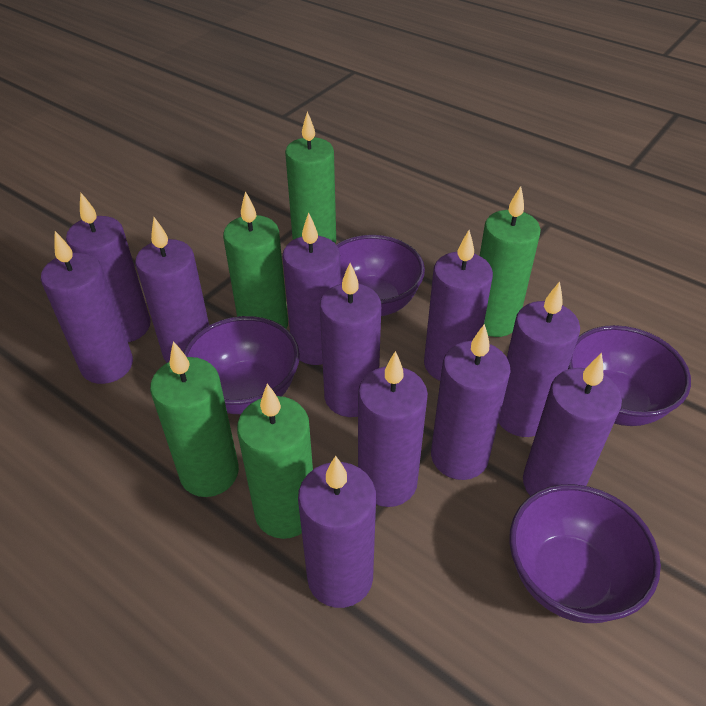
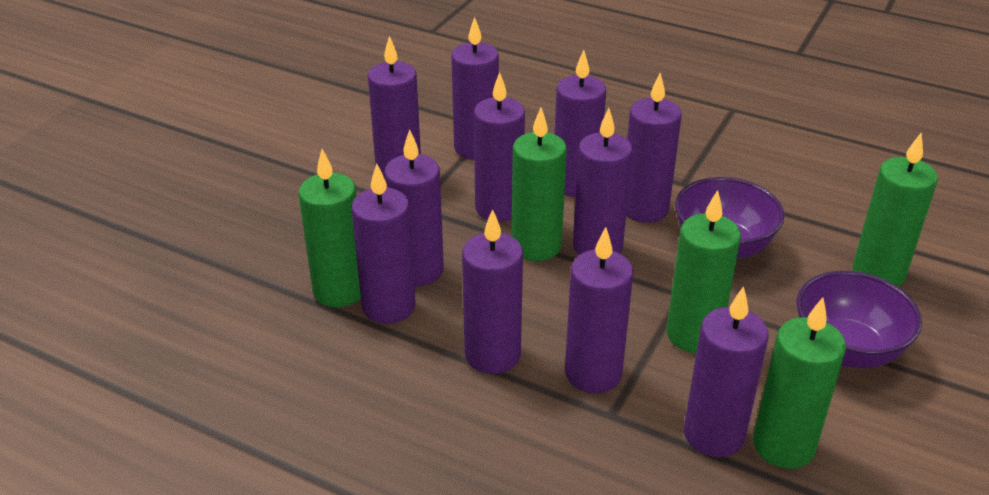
purple bowl: 4 -> 2

